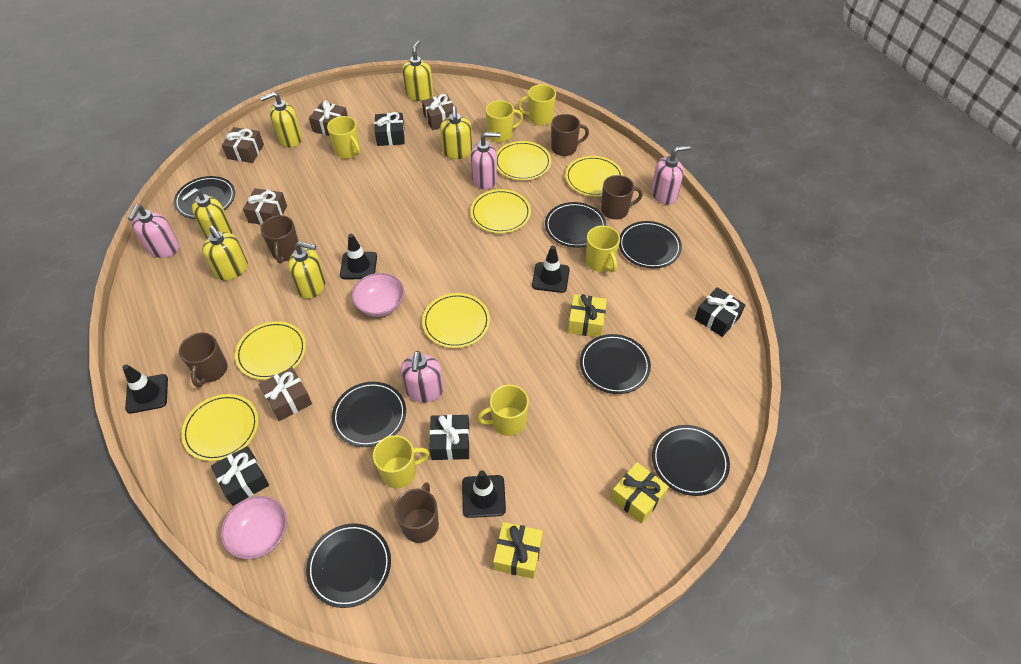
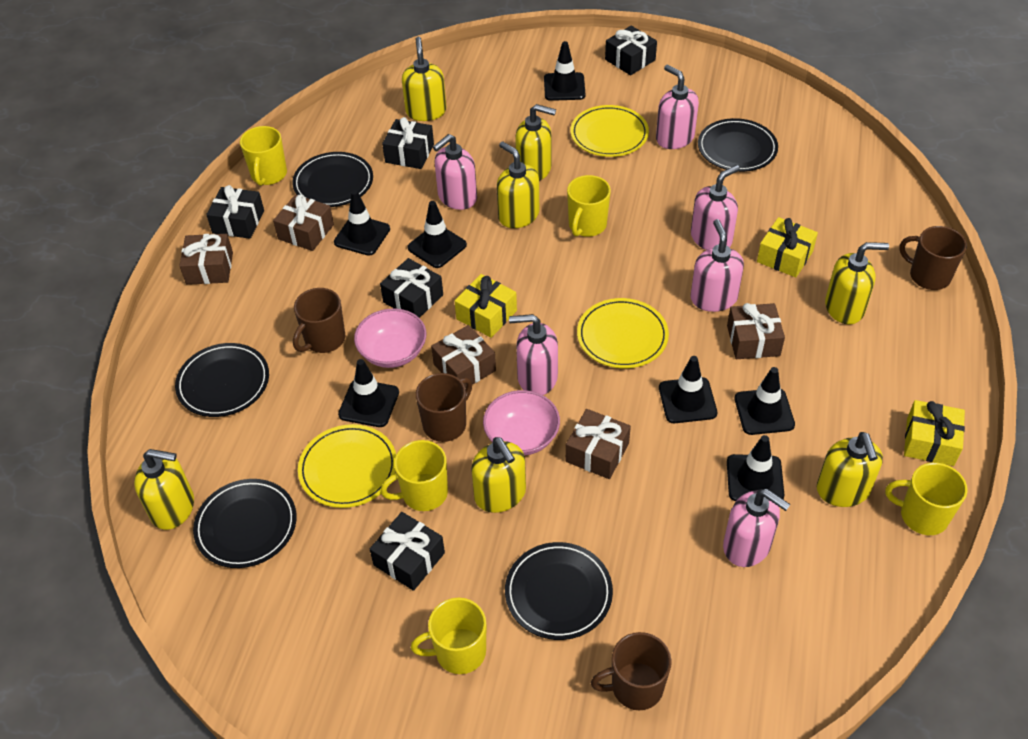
black gift: 4 -> 5
black plate: 7 -> 5
black traffic cone: 4 -> 7
brown mug: 5 -> 4
pink soap dispenser: 4 -> 6
yellow mug: 6 -> 5
yellow plate: 6 -> 3
yellow soap dispenser: 6 -> 7

